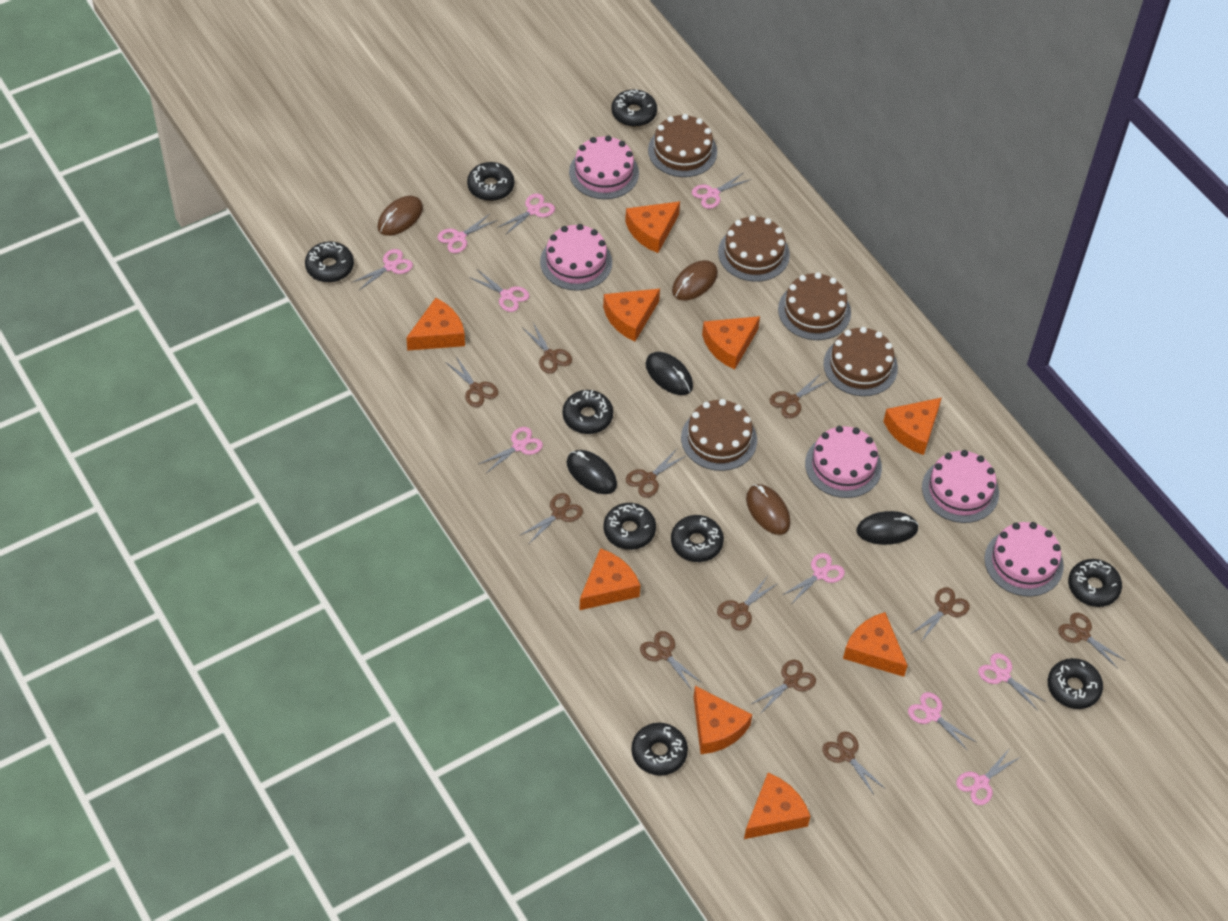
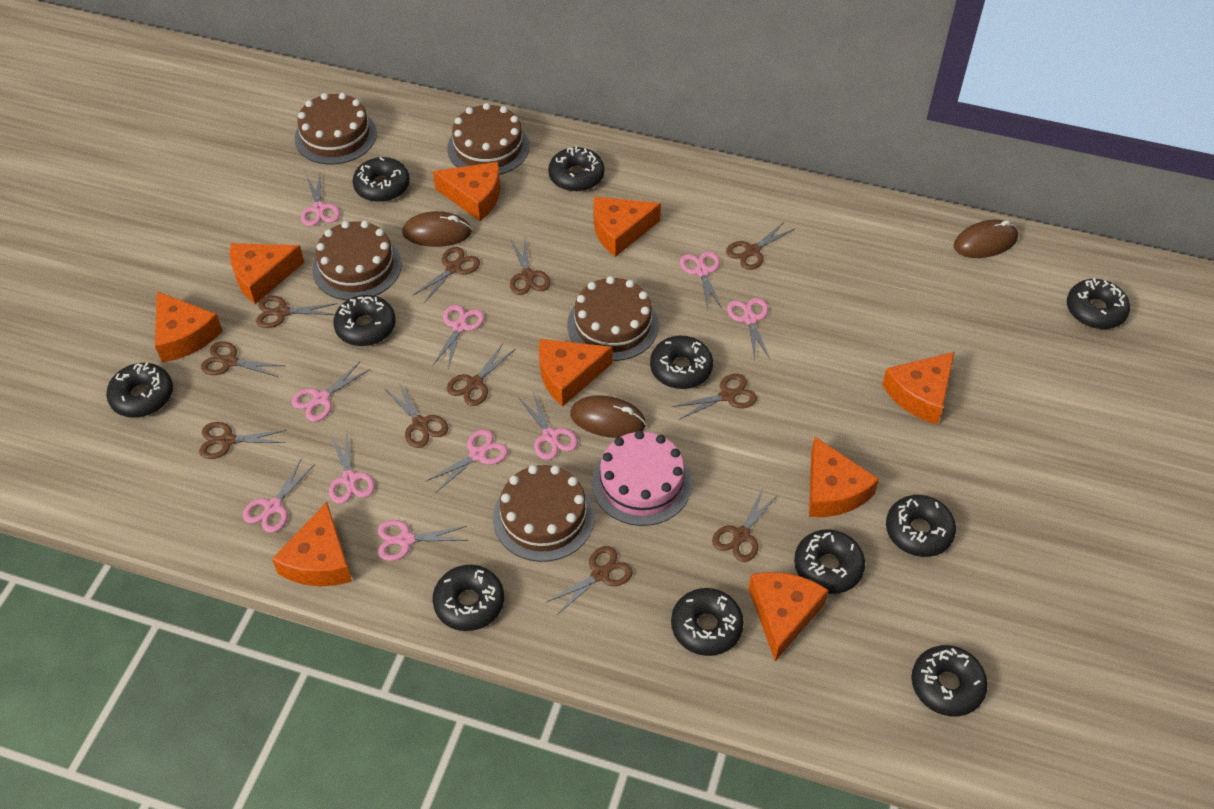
black donut: 9 -> 11
black mouse: 3 -> 0
pink cake: 5 -> 1

